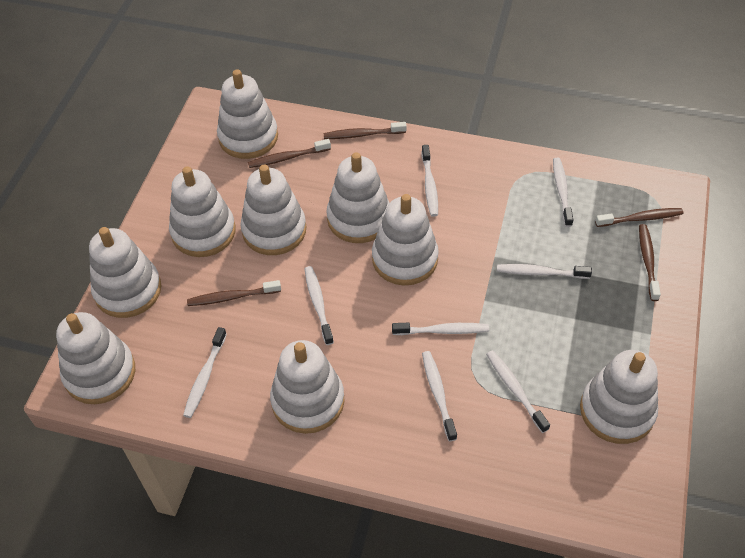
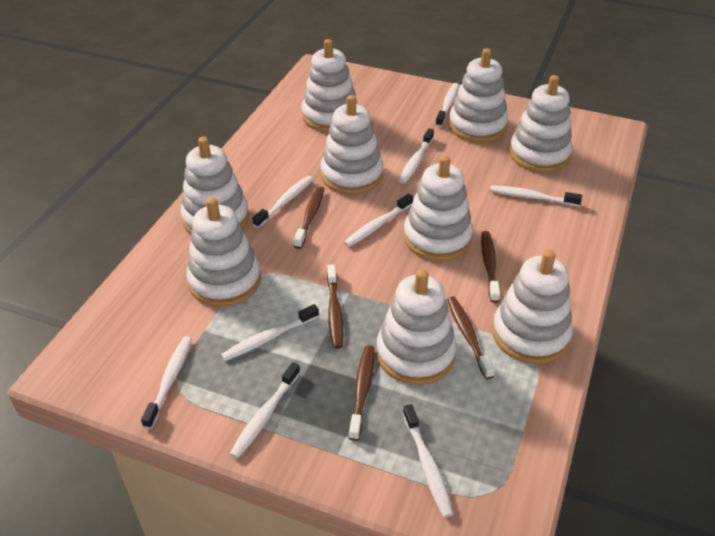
white toothbrush: 8 -> 9

